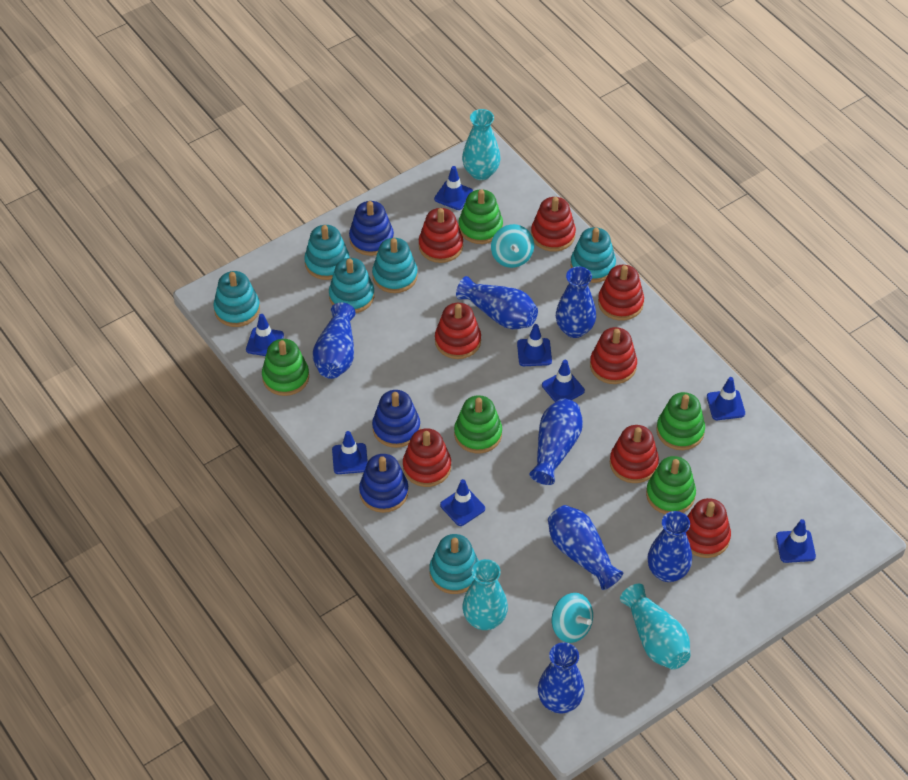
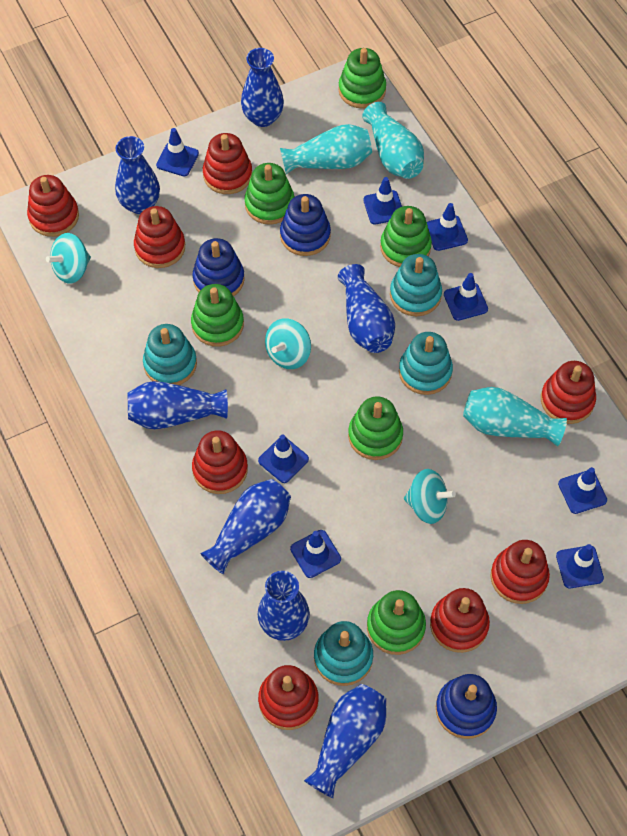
green stacking toy: 5 -> 6
turquoise spinning top: 2 -> 3
turquoise stacking toy: 6 -> 4

